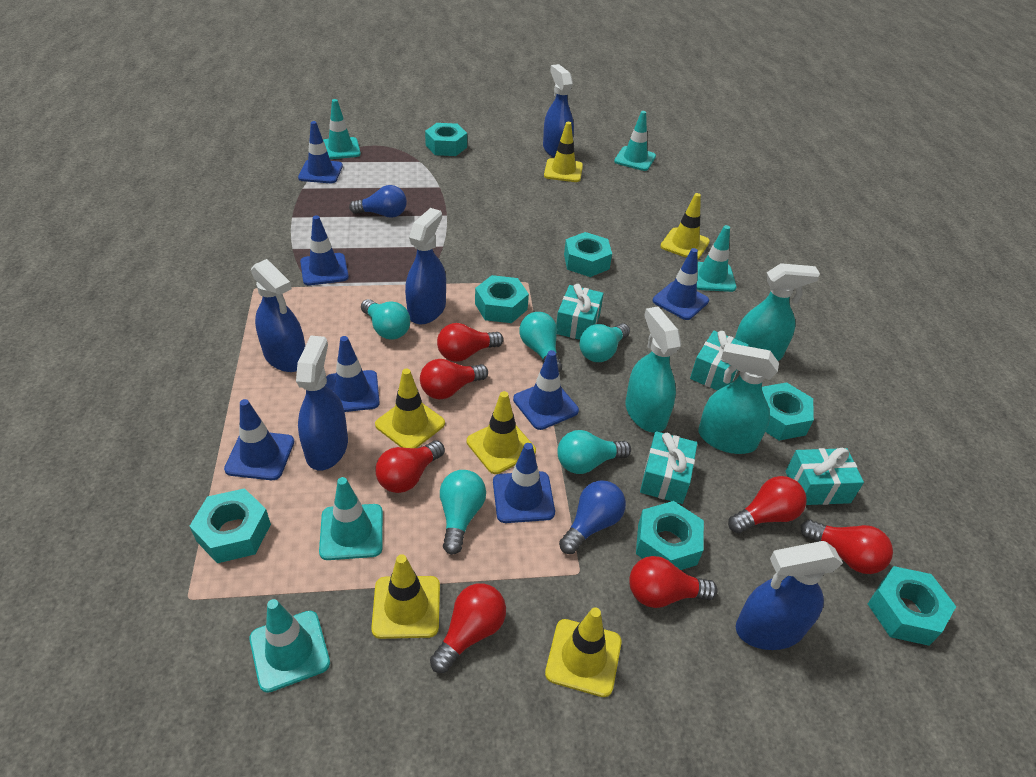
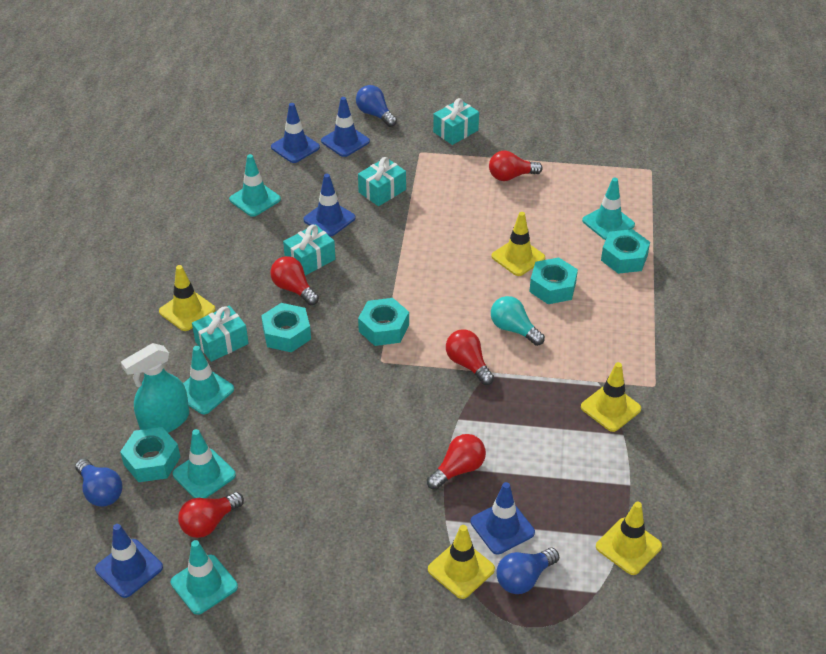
blue light bulb: 2 -> 3
blue spray bottle: 5 -> 0
blue traffic cone: 7 -> 5
red light bulb: 7 -> 5
turquoise light bulb: 5 -> 1
turquoise nut: 7 -> 5
turquoise spray bottle: 3 -> 1
yellow traffic cone: 6 -> 5

